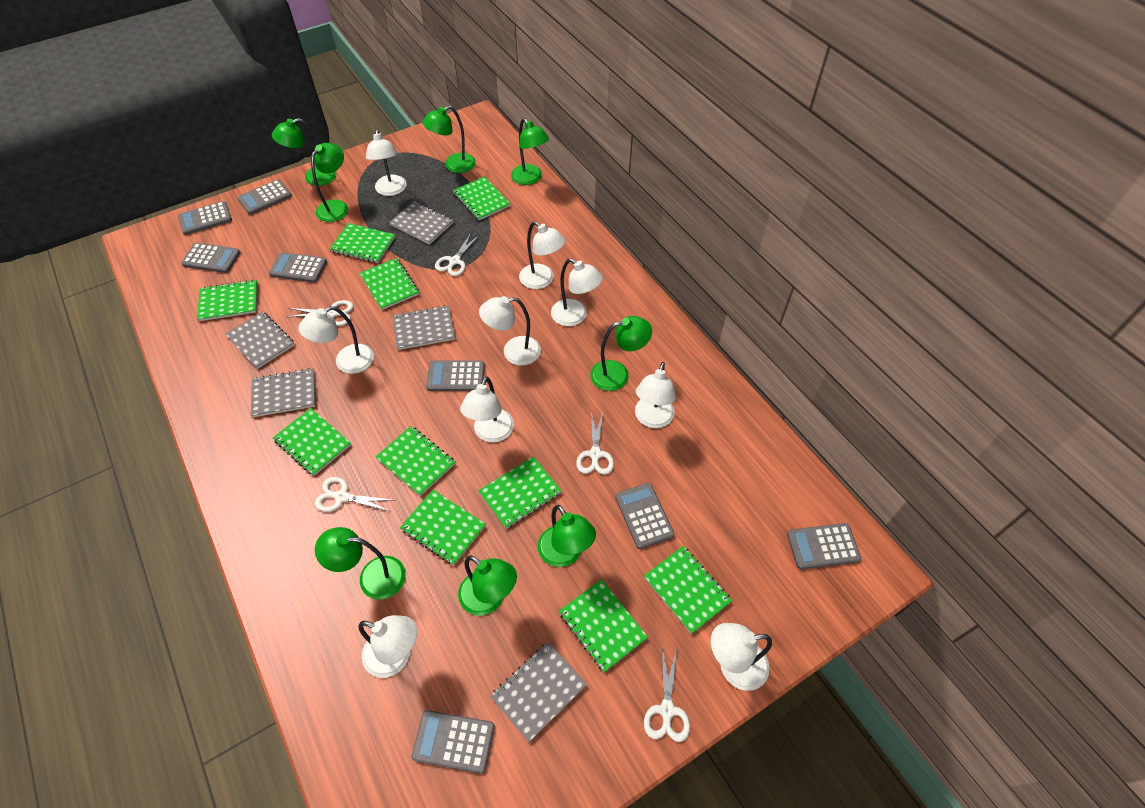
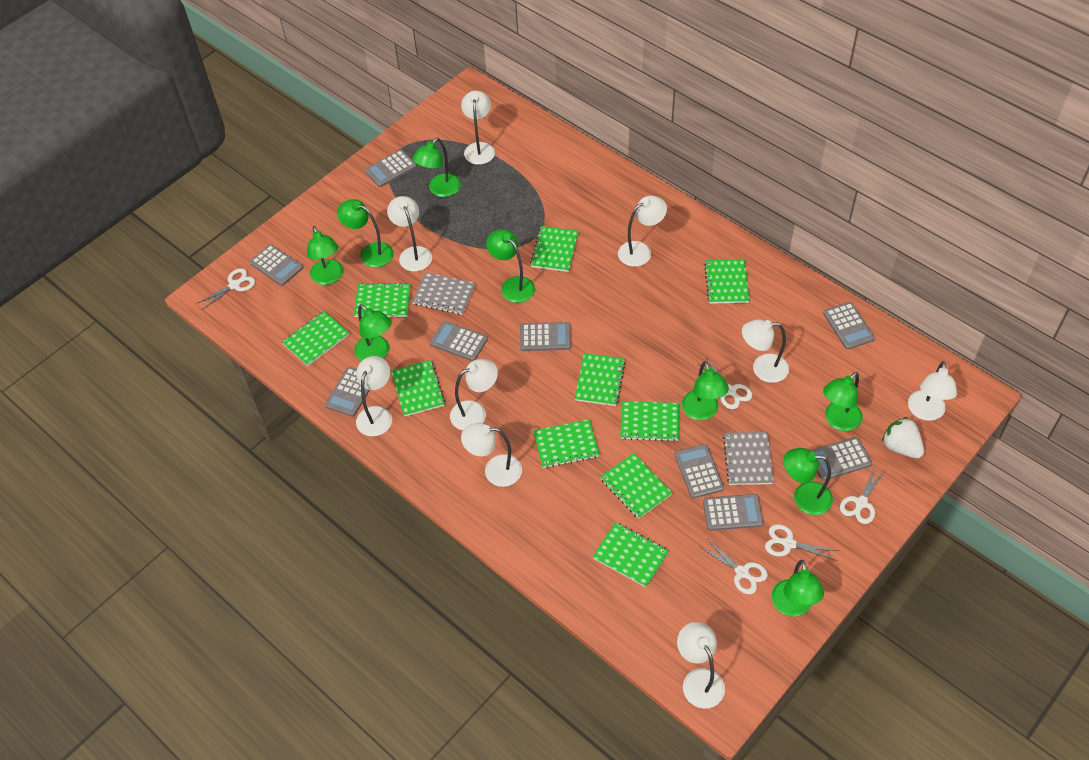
green lamp: 8 -> 9
grey calculator: 8 -> 9
grey notebook: 5 -> 2
white strawberry: 0 -> 1

